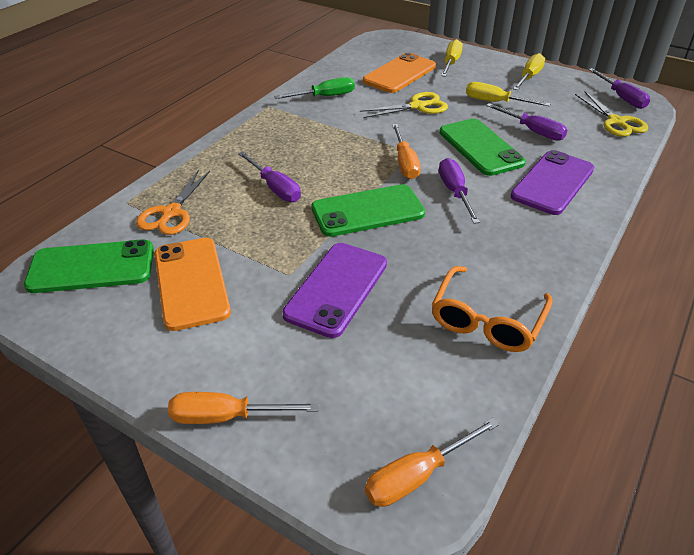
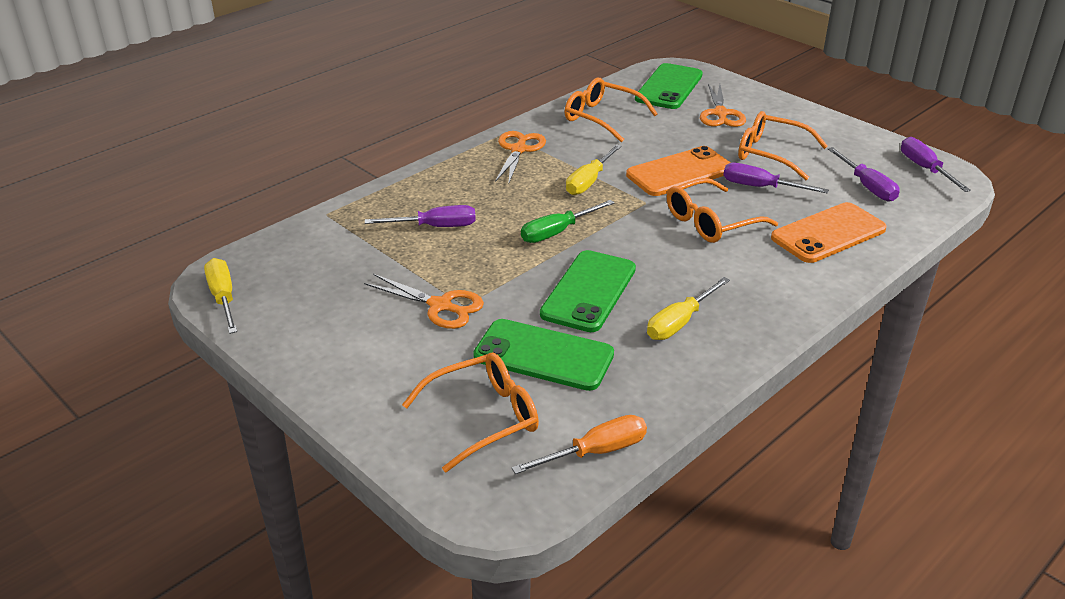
orange glasses: 1 -> 4
orange scissors: 1 -> 3
orange screwdriver: 3 -> 1
purple phone: 2 -> 0
yellow scissors: 2 -> 0

